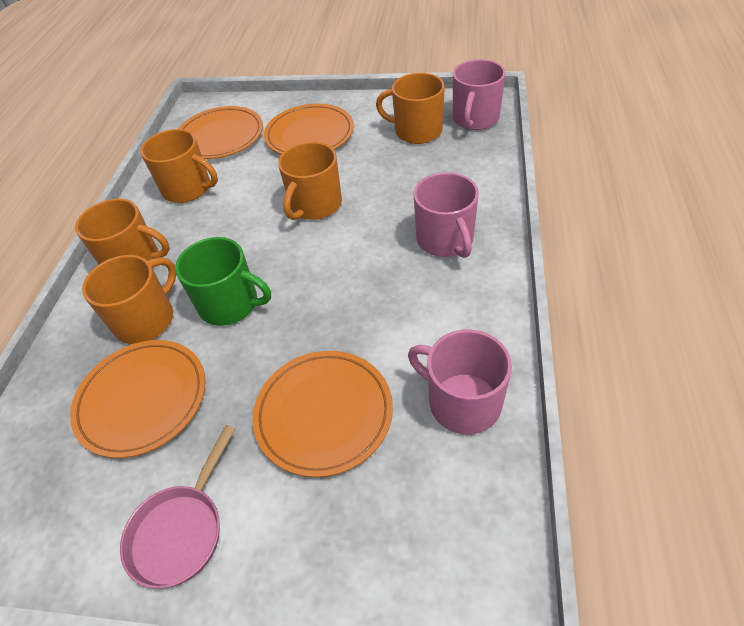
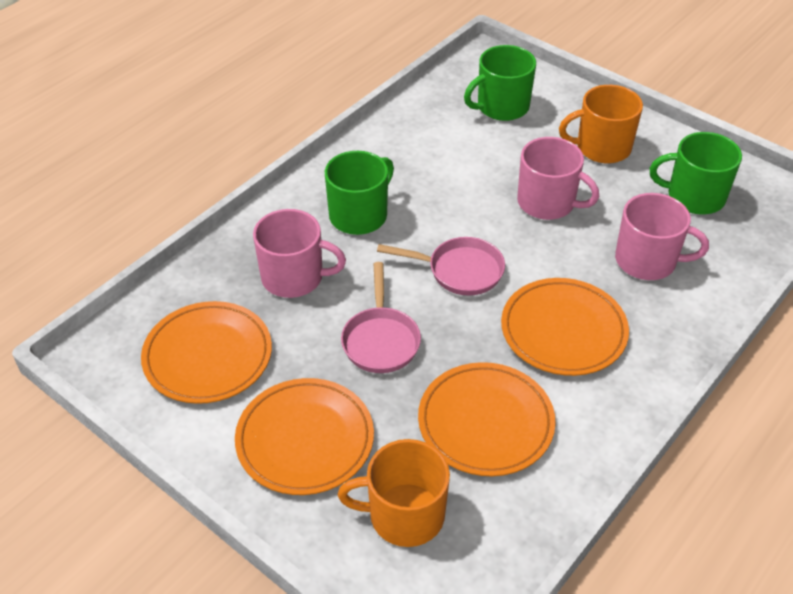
green mug: 1 -> 3
orange mug: 5 -> 2
pink pan: 1 -> 2

